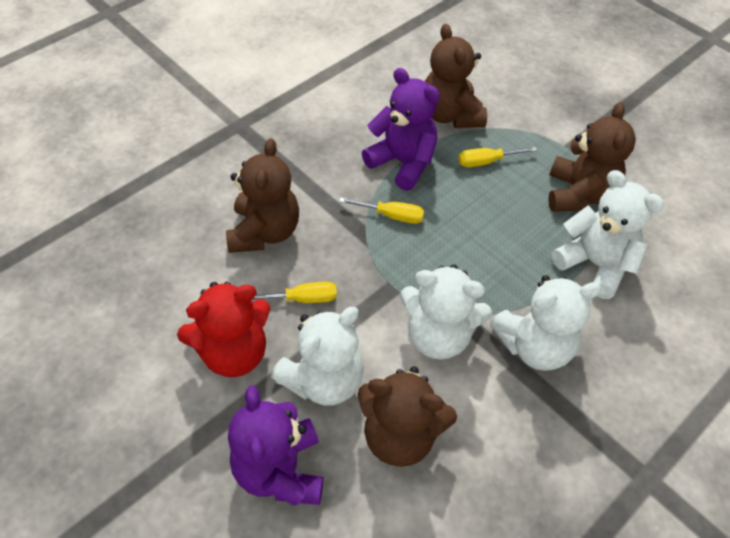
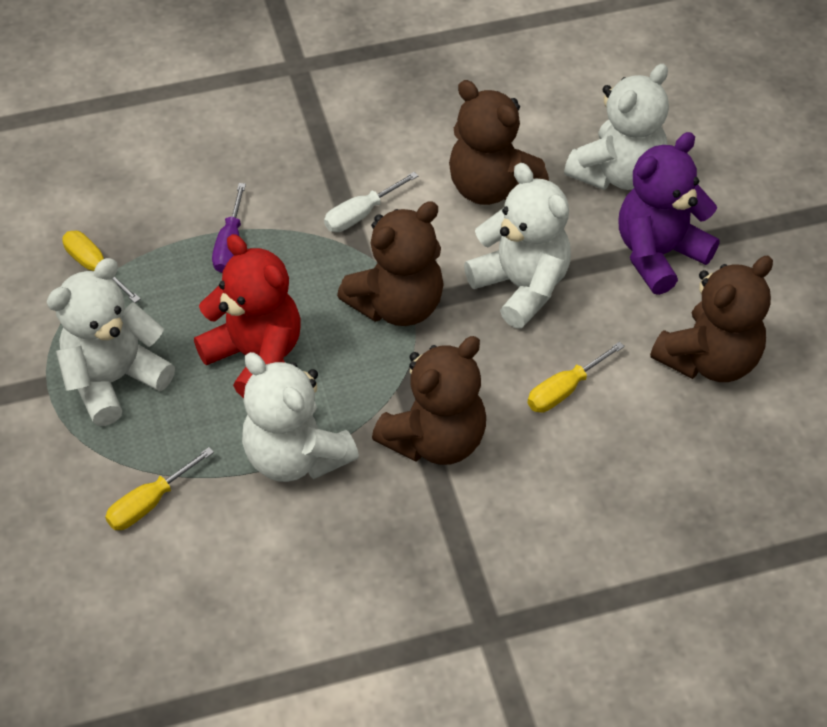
purple screwdriver: 0 -> 1
purple teddy bear: 2 -> 1
white screwdriver: 0 -> 1

